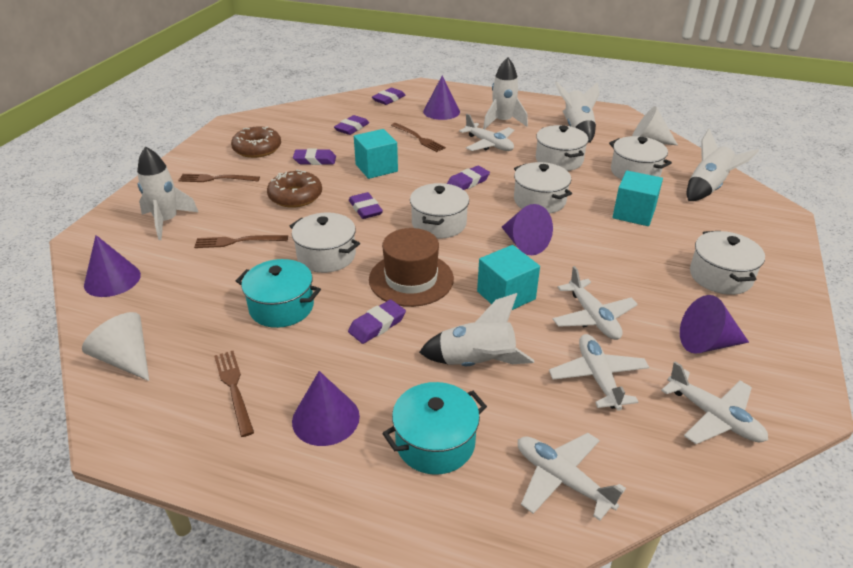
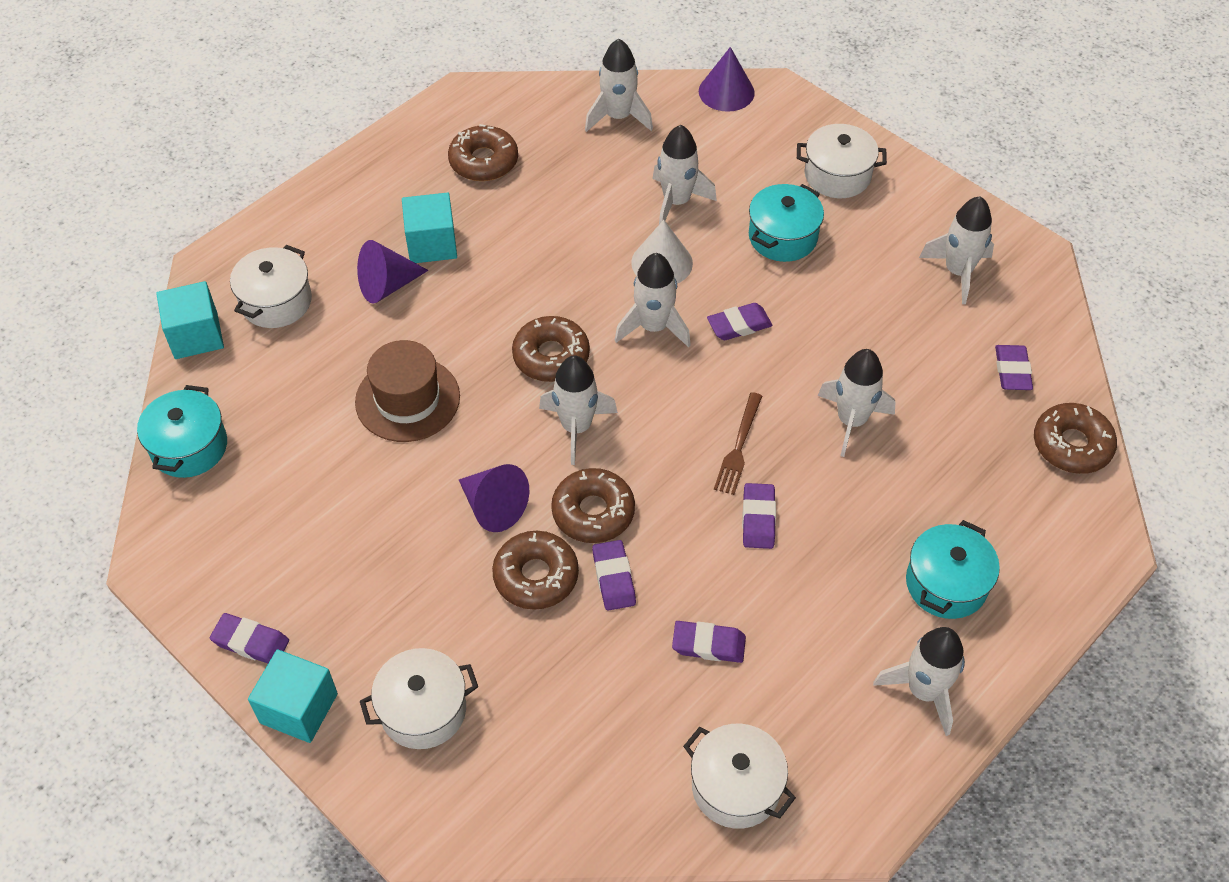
brown donut: 2 -> 5
brown fork: 4 -> 1
purple cone: 5 -> 3
turquoise pot: 2 -> 3
white cone: 2 -> 1
white plane: 5 -> 0
white pot: 6 -> 4
white rocket: 5 -> 7

